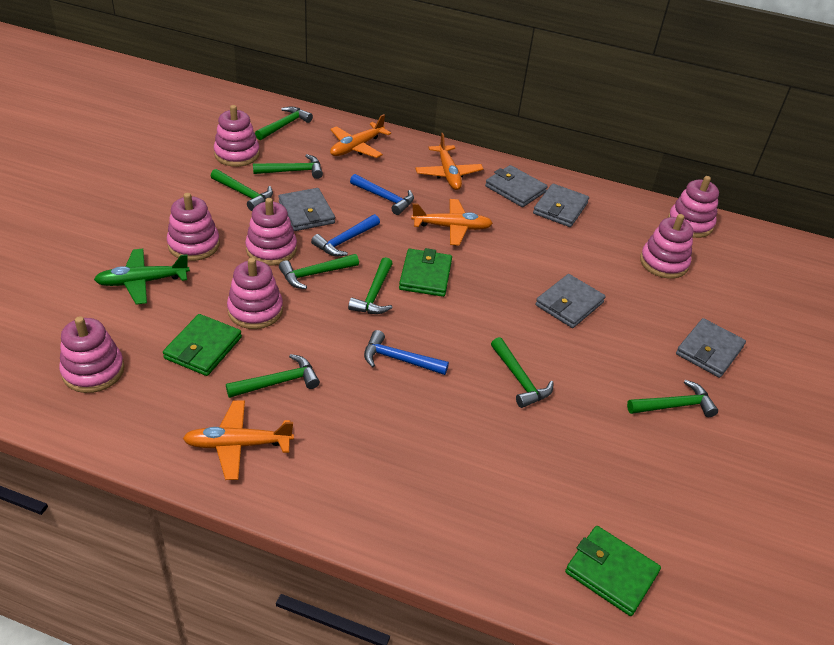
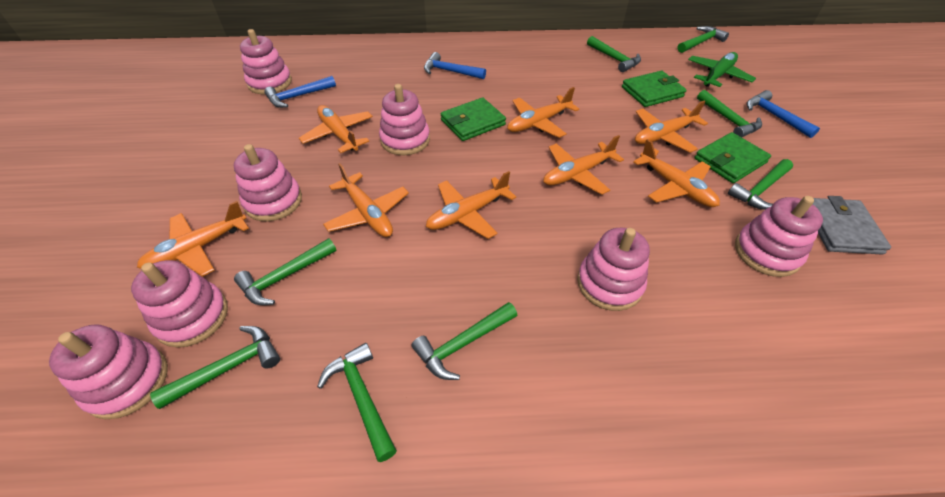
grey wallet: 5 -> 1
orange plane: 4 -> 8

